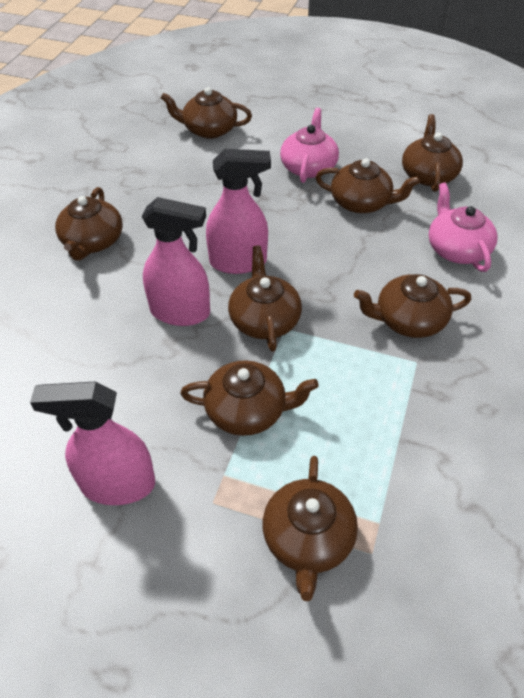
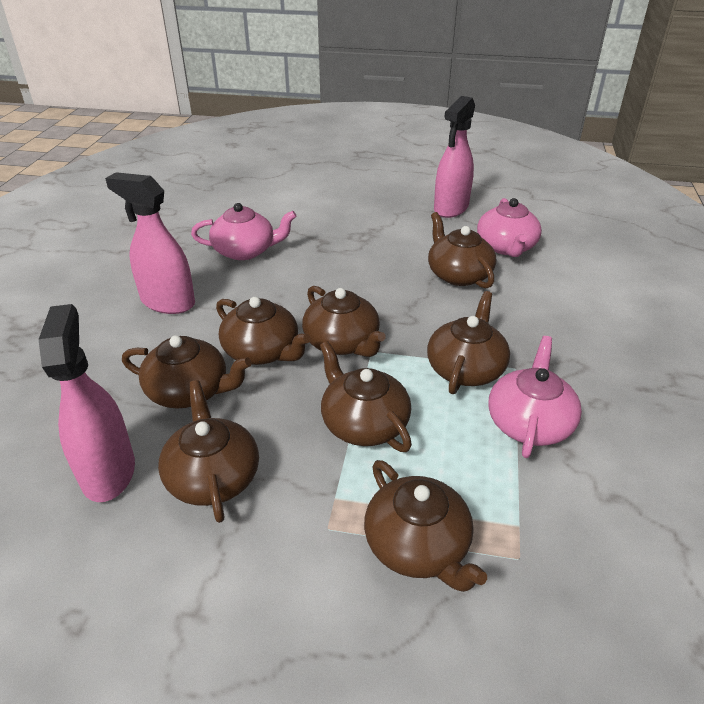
pink teapot: 2 -> 3

